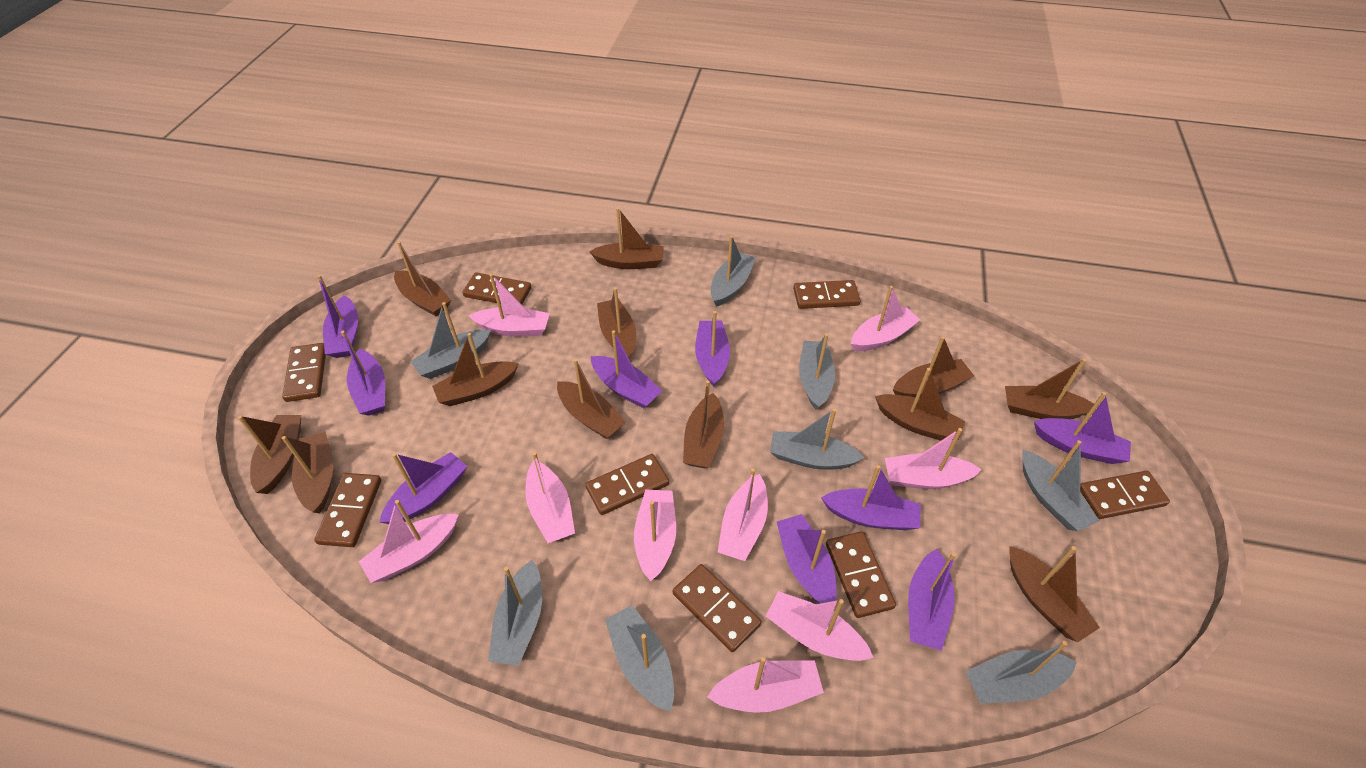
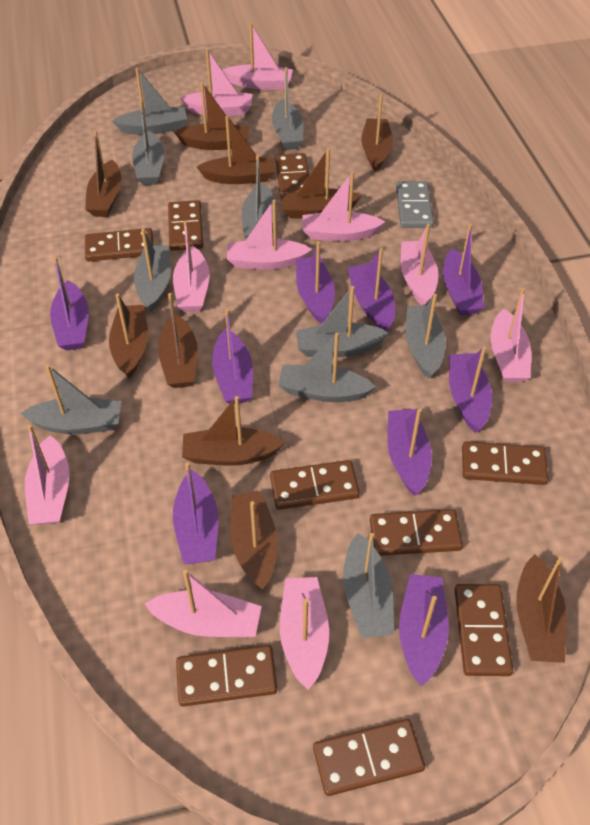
brown boat: 12 -> 10
brown domino: 8 -> 9
grey boat: 8 -> 10
grey domino: 0 -> 1
pink boat: 9 -> 10

